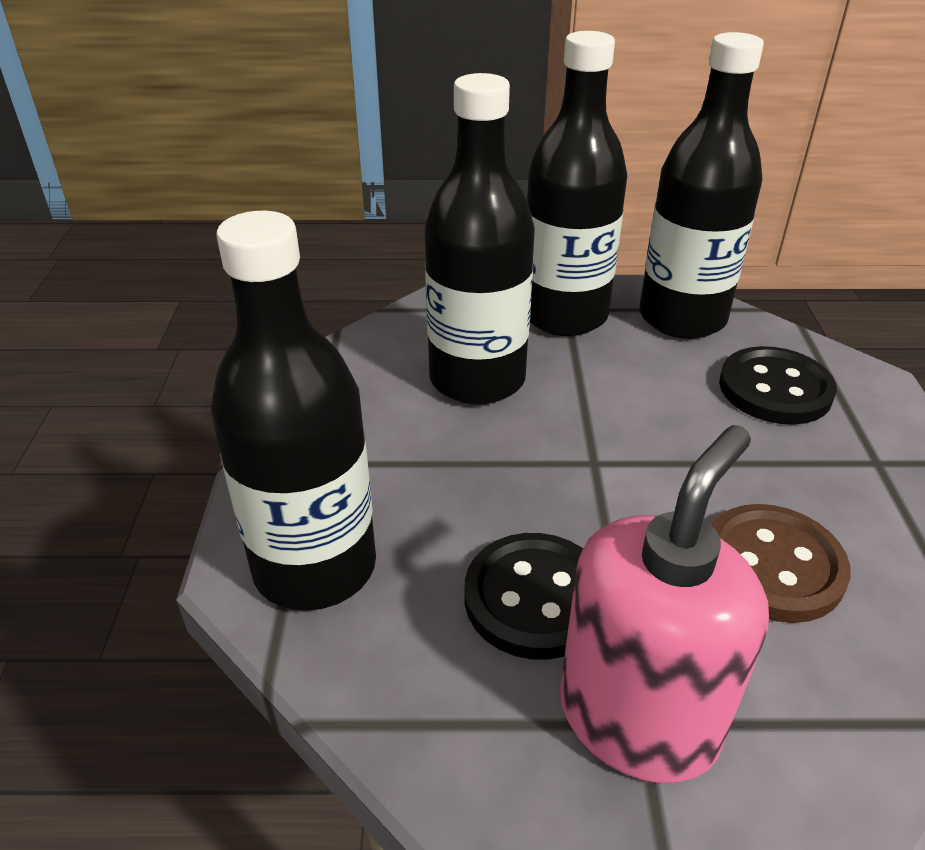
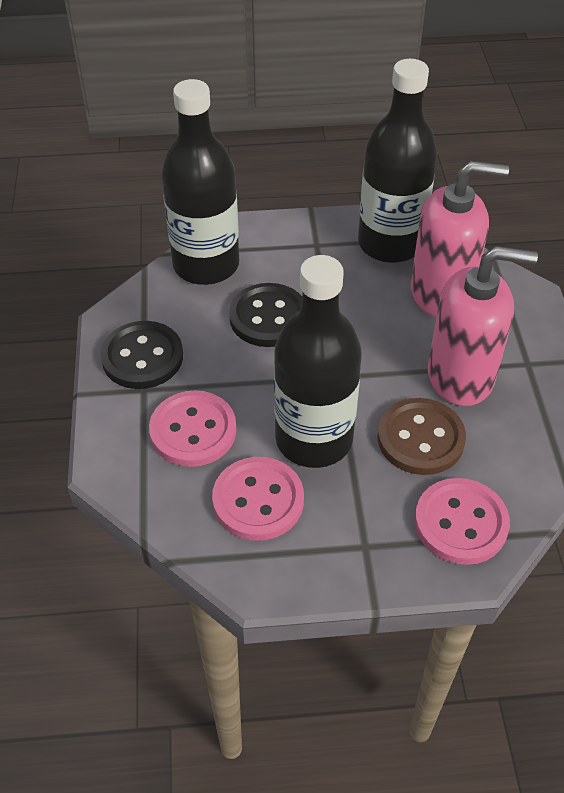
black bottle: 4 -> 3
pink button: 0 -> 3
pink soap dispenser: 1 -> 2

